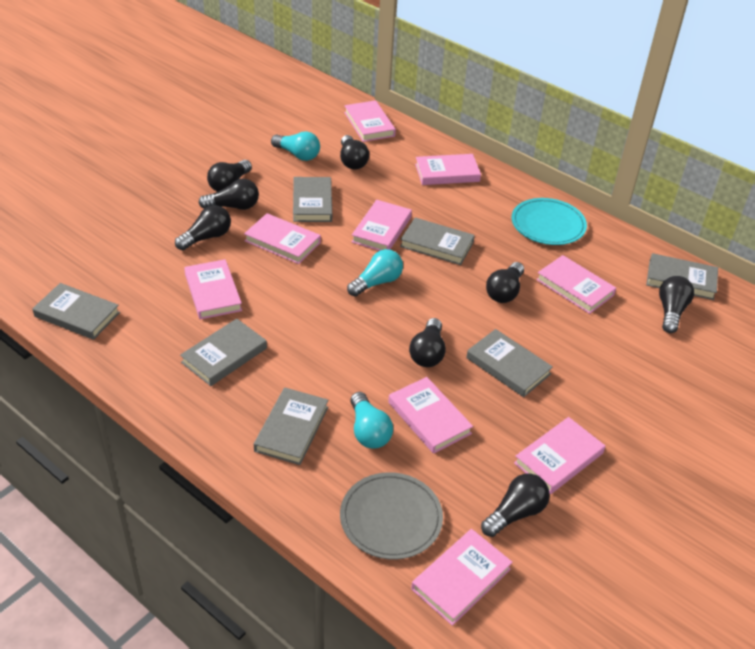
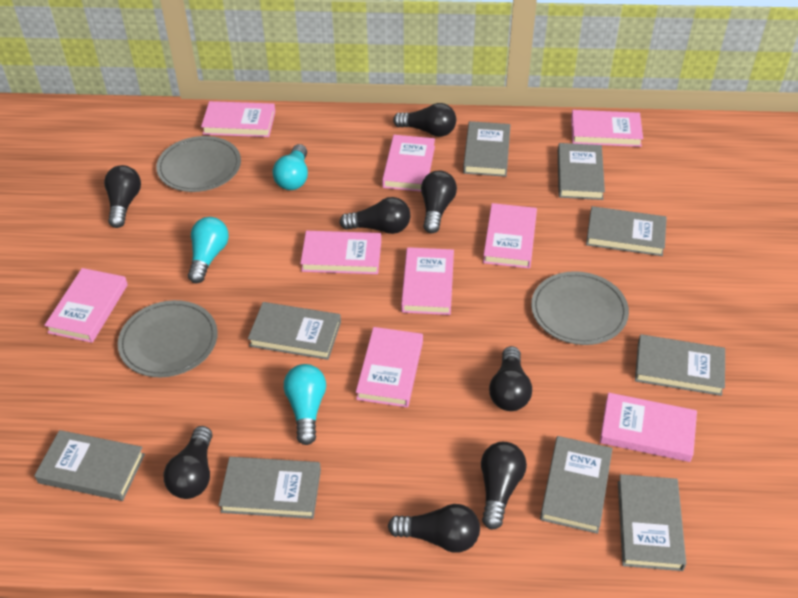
grey book: 7 -> 9
grey plate: 1 -> 3
turquoise plate: 1 -> 0

